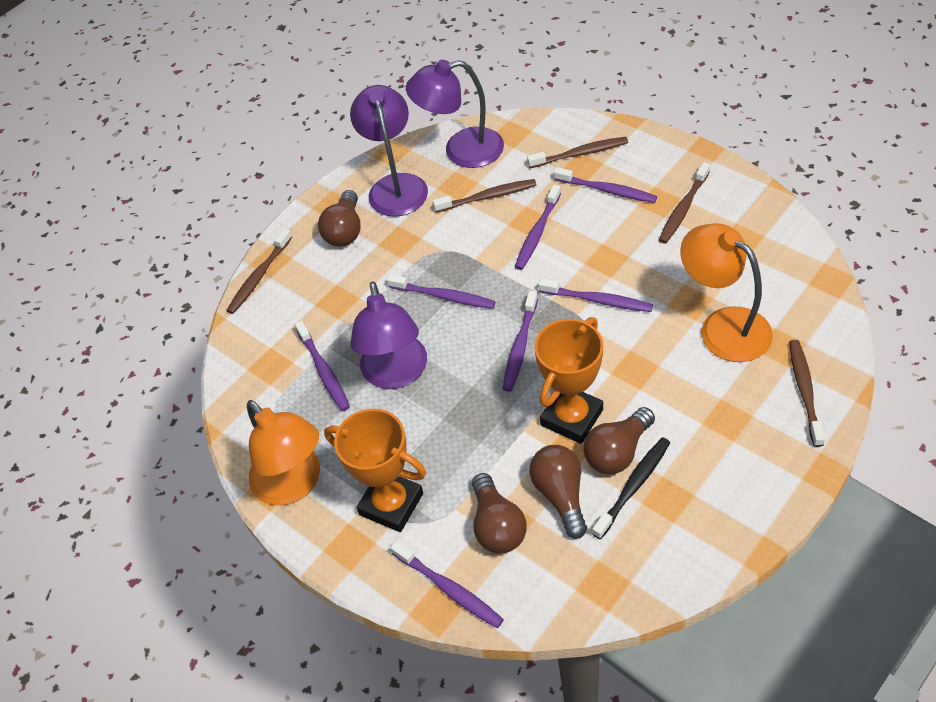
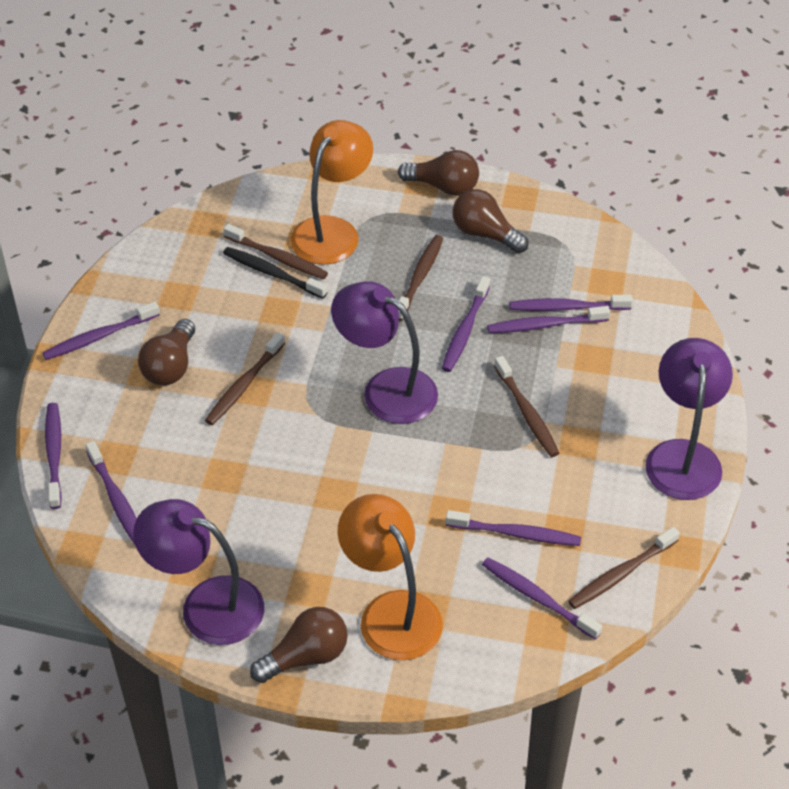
orange trophy: 2 -> 0
purple toothbrush: 7 -> 8

